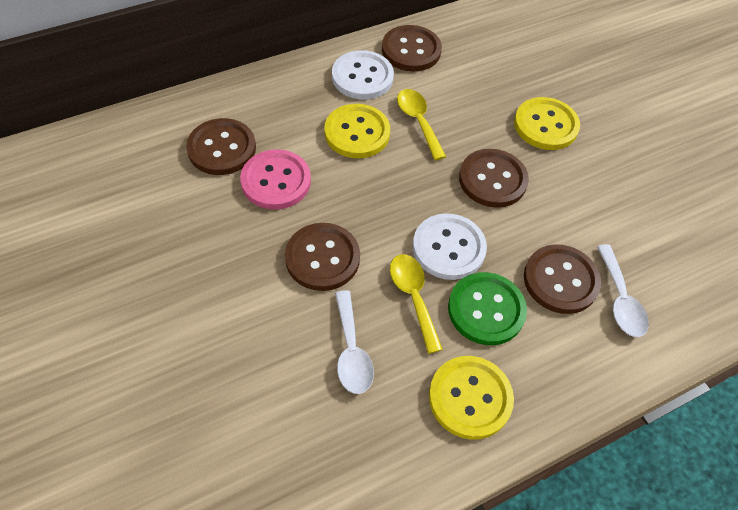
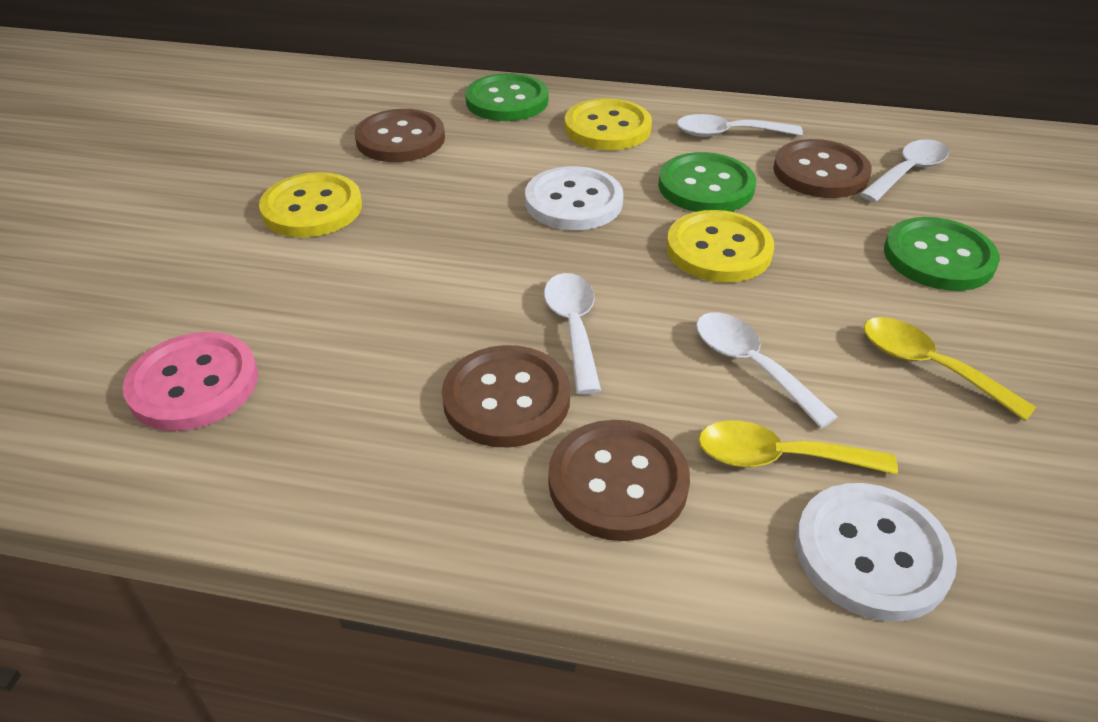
brown button: 5 -> 4
green button: 1 -> 3
white spoon: 2 -> 4

